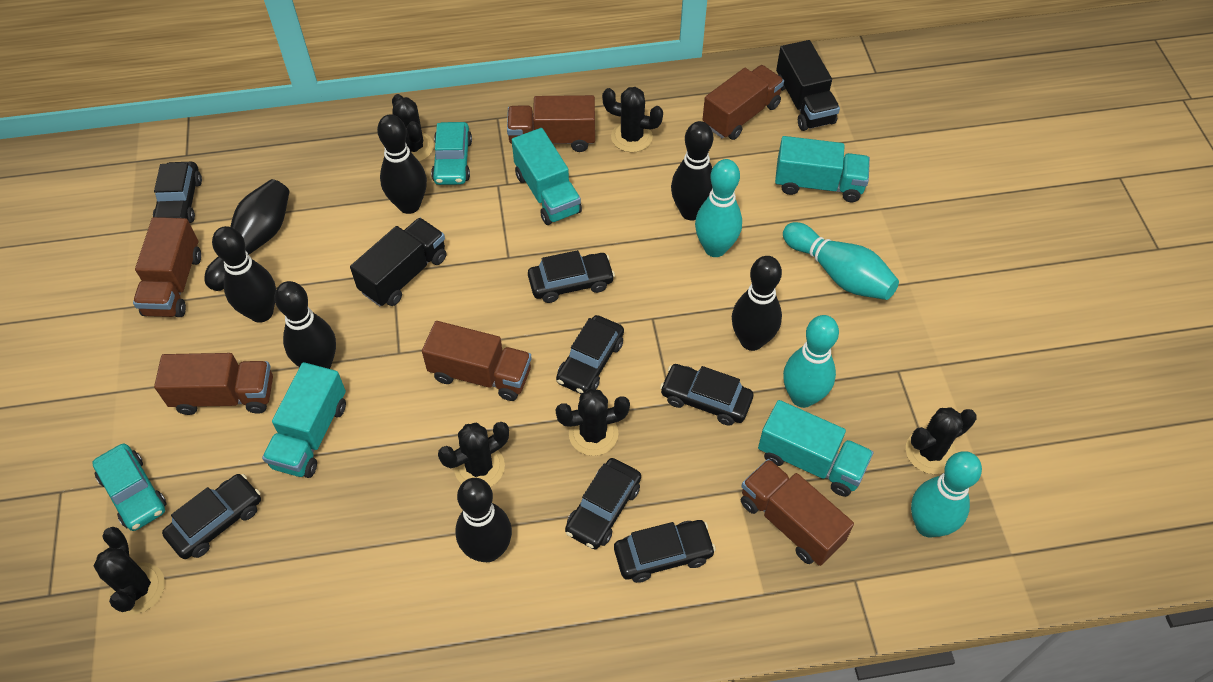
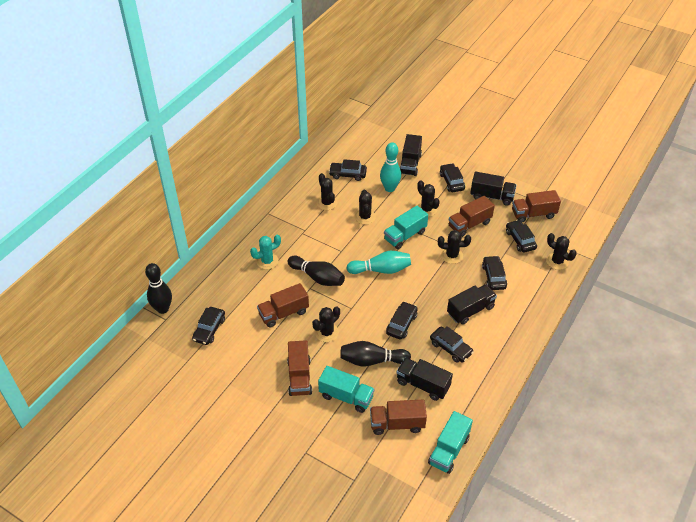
black bowling pin: 7 -> 3
black truck: 2 -> 4
brown truck: 6 -> 5
turquoise bowling pin: 4 -> 2
turquoise cactus: 0 -> 1
turquoise car: 2 -> 0
turquoise truck: 4 -> 3

